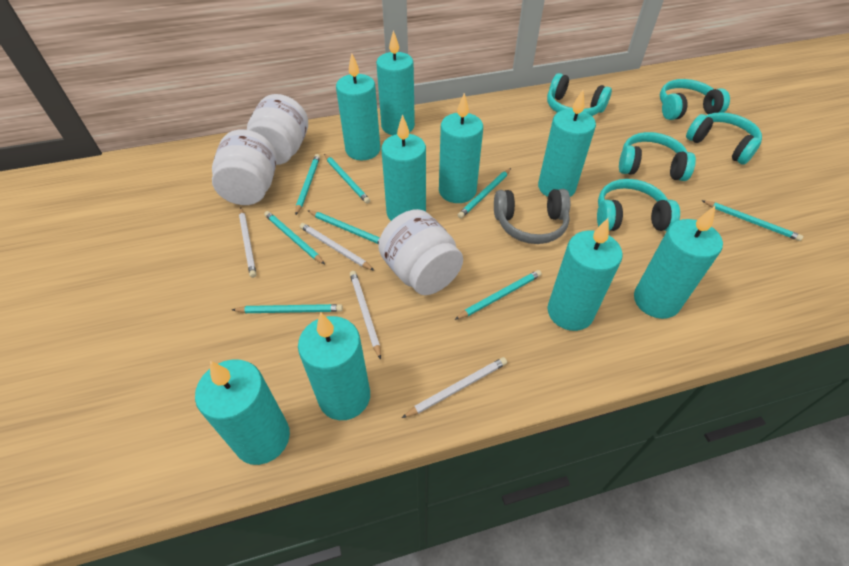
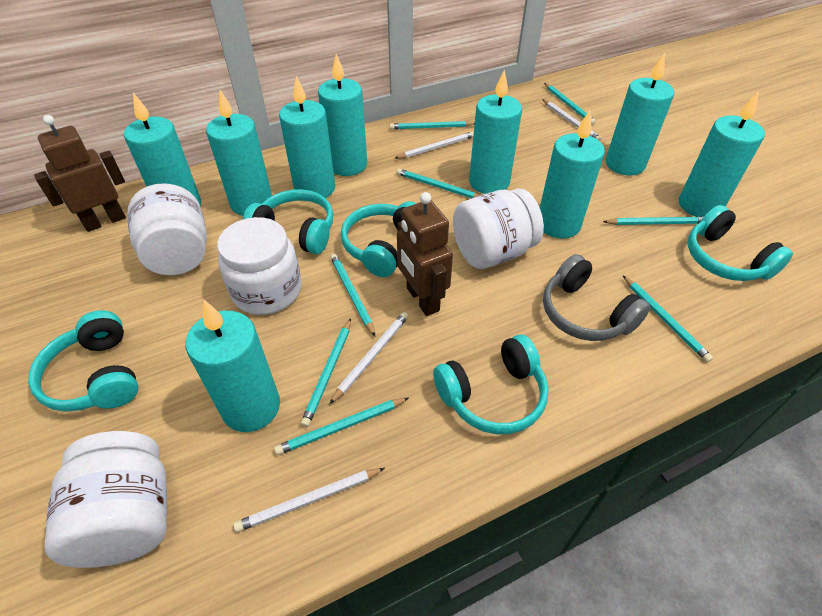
brown robot: 0 -> 2
white jar: 3 -> 4

